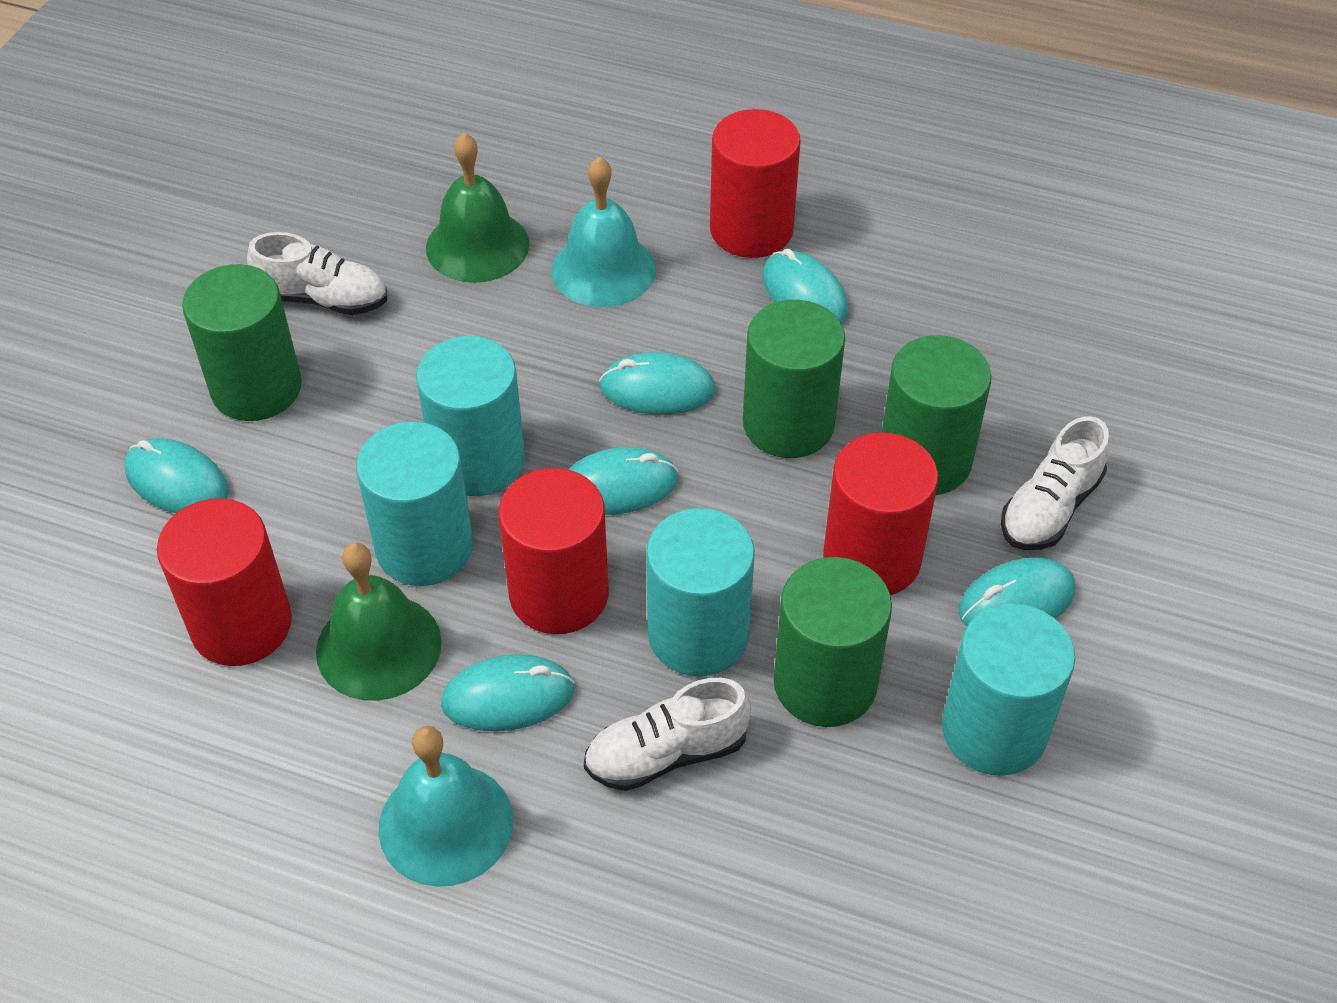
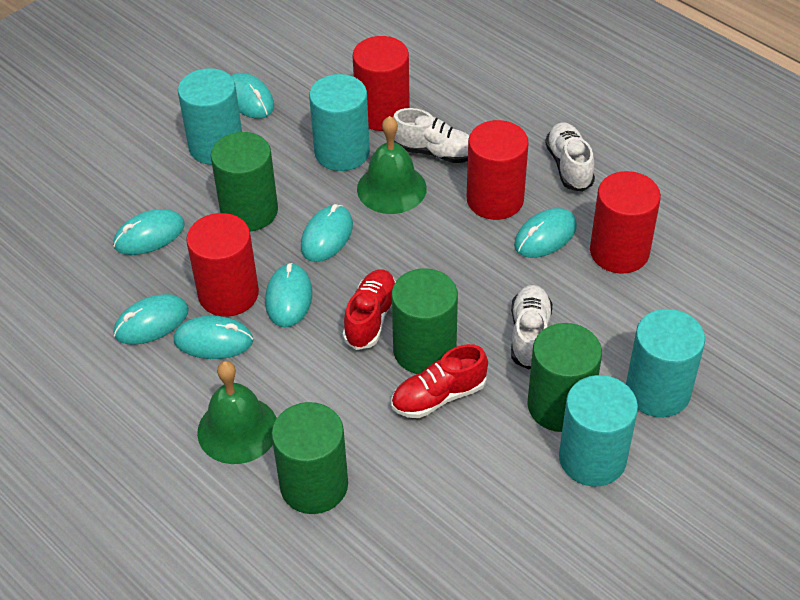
red shoe: 0 -> 2
turquoise bell: 2 -> 0
turquoise mouse: 6 -> 7

